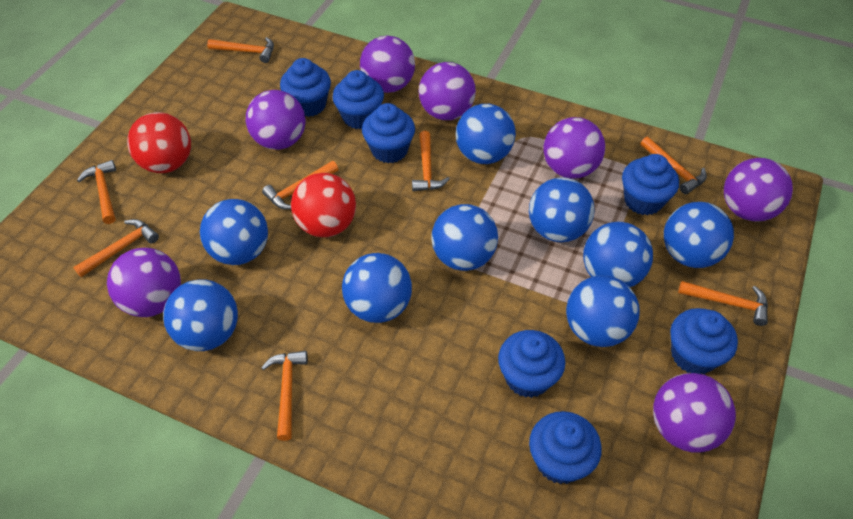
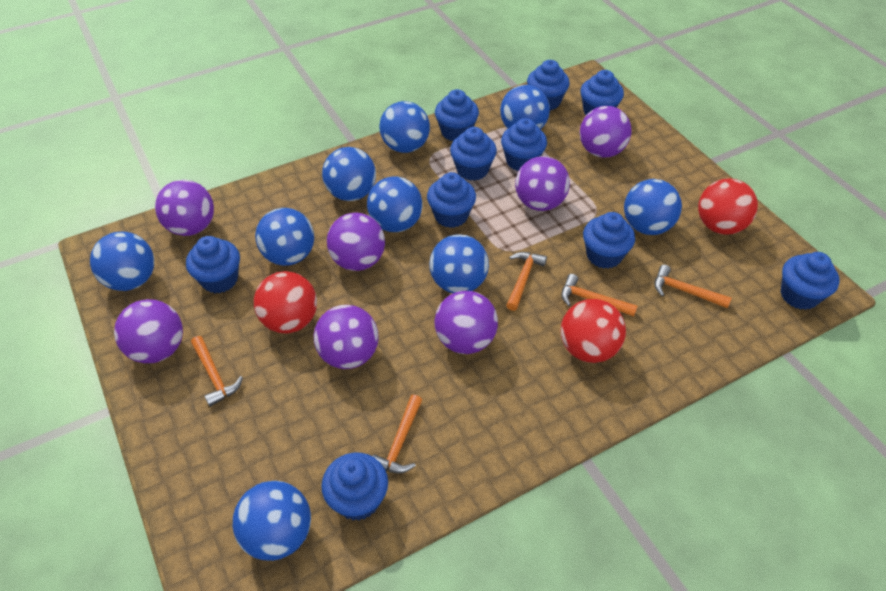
blue cupcake: 7 -> 10
orange hammer: 8 -> 5
red ball: 2 -> 3

